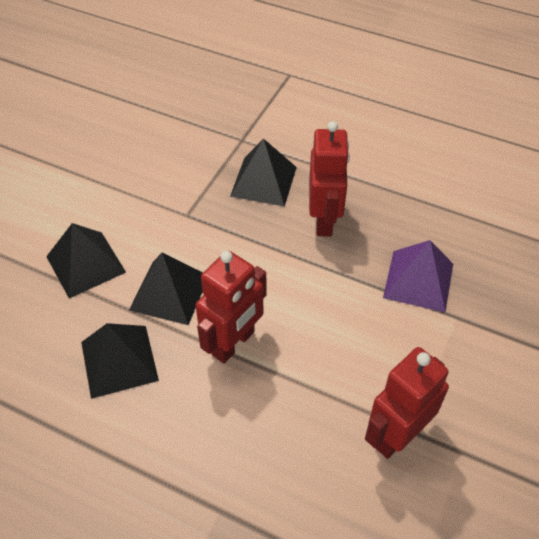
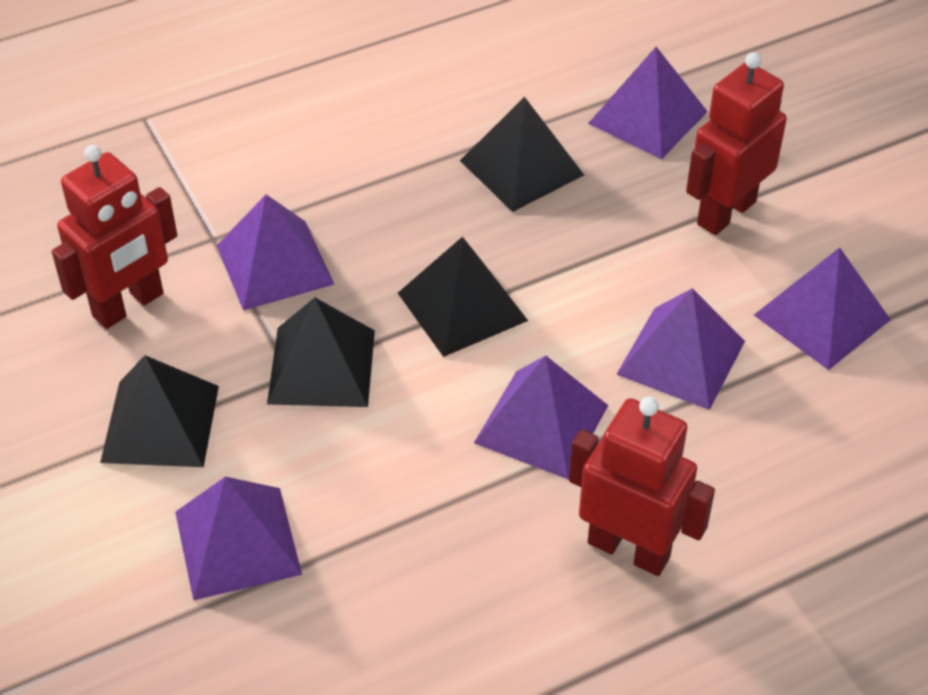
purple pyramid: 1 -> 6

